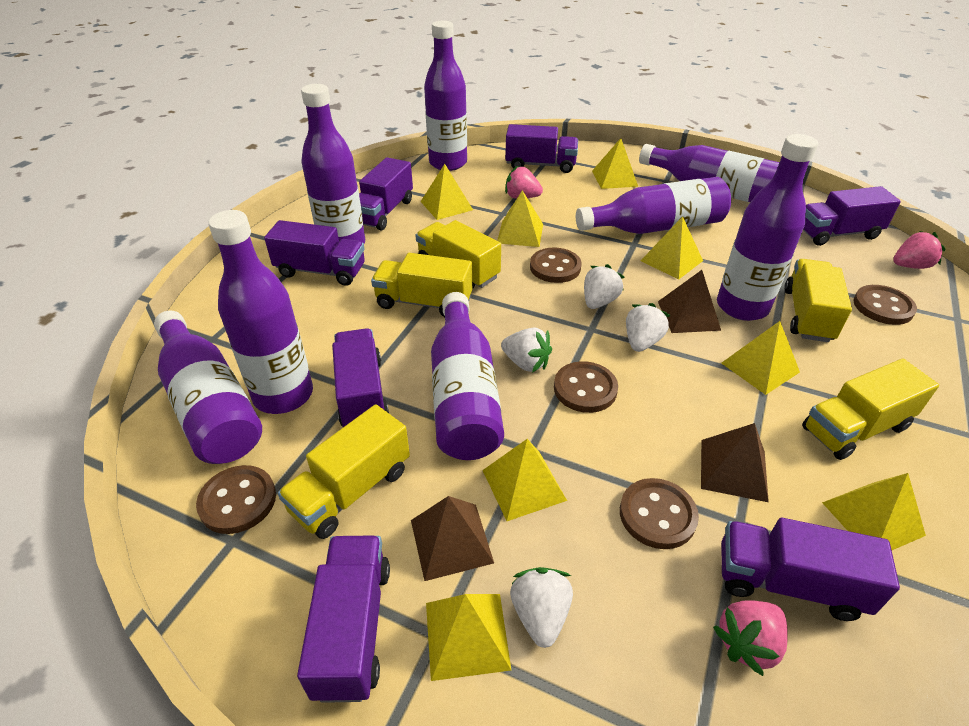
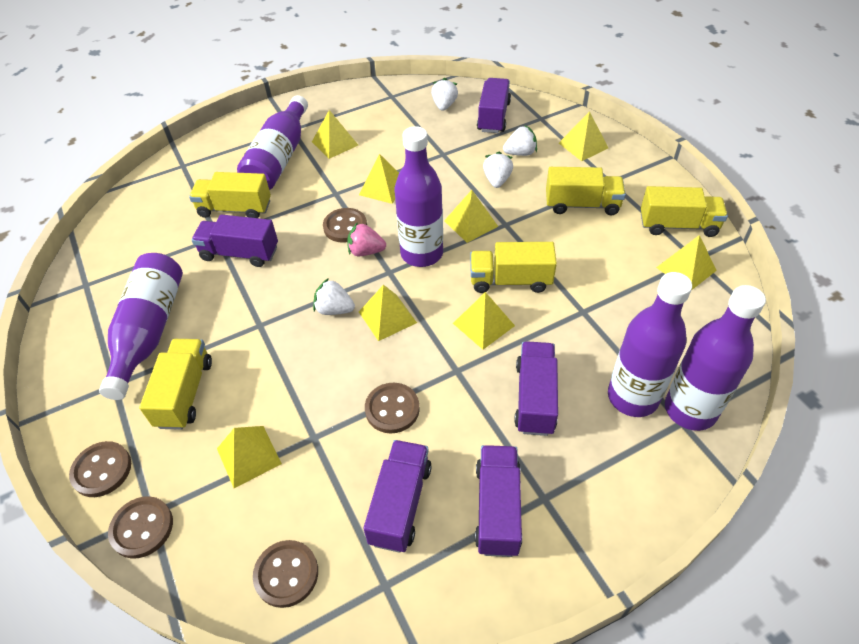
brown pyramid: 3 -> 0
pink strawberry: 3 -> 1
purple bottle: 8 -> 5
purple truck: 7 -> 5

